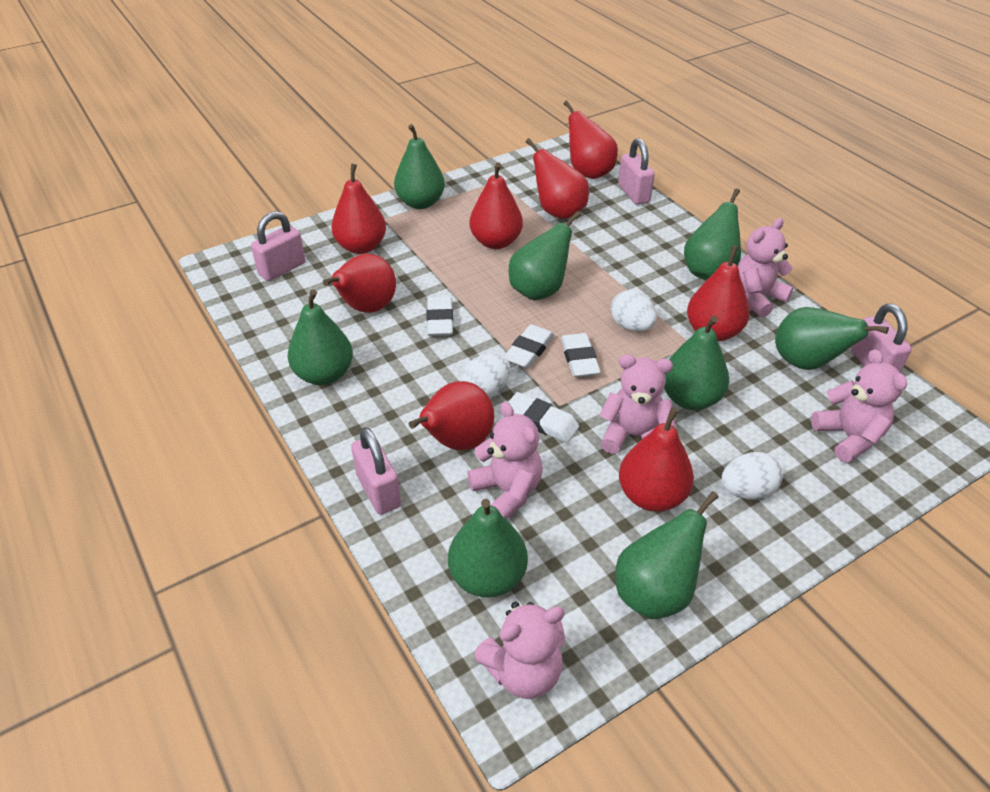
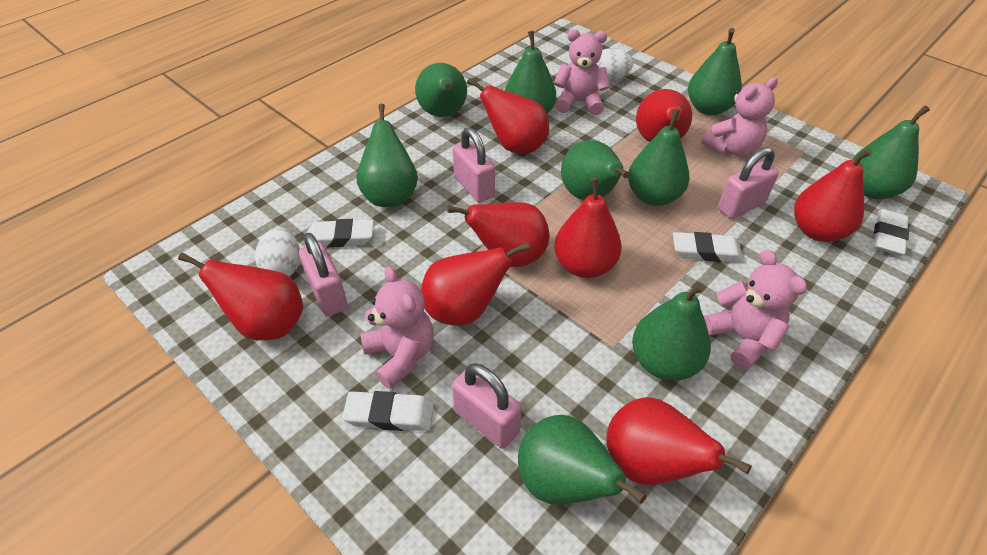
green pear: 8 -> 9
pink teddy bear: 5 -> 4
white egg: 3 -> 2

